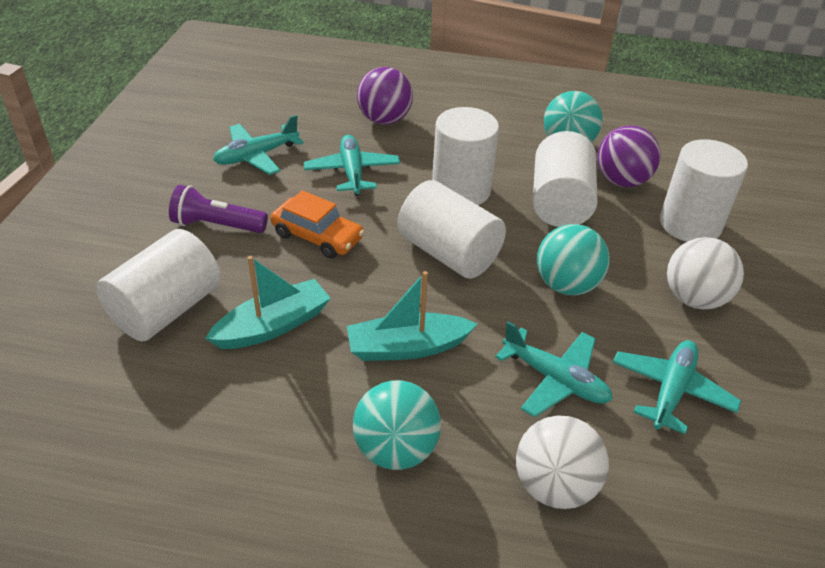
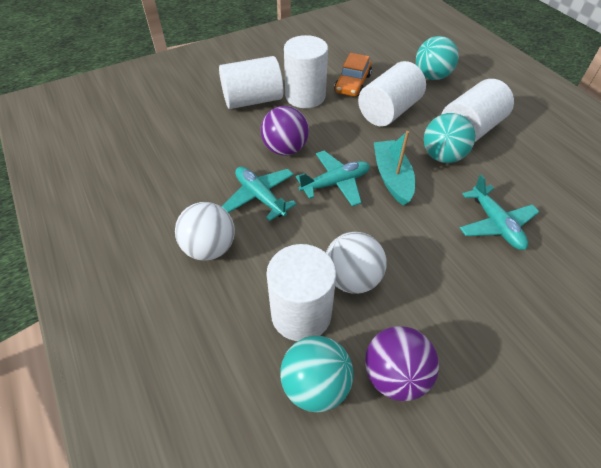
purple flashlight: 1 -> 0
turquoise boat: 2 -> 1
turquoise plane: 4 -> 3

